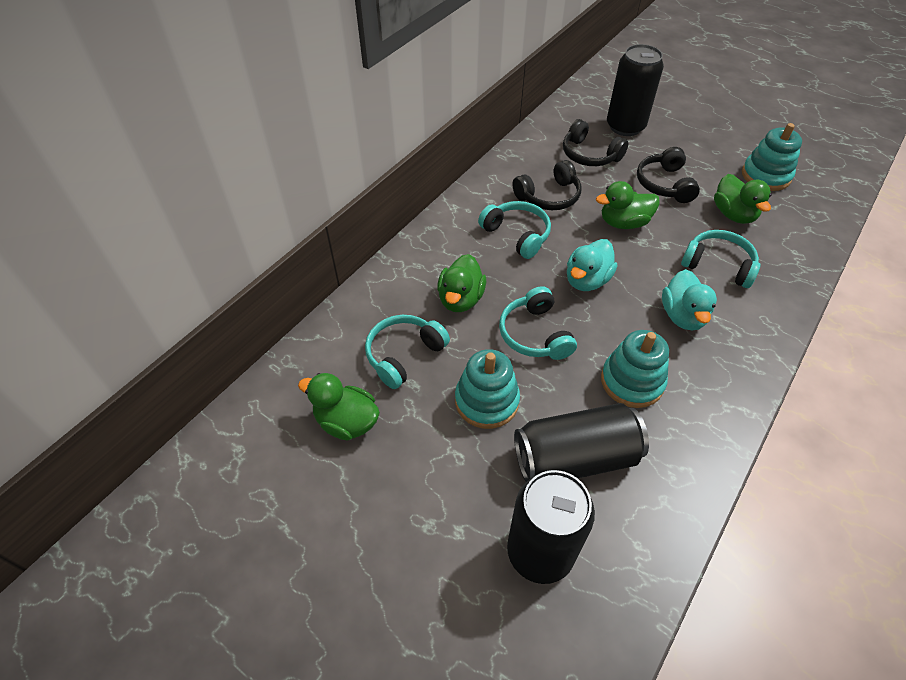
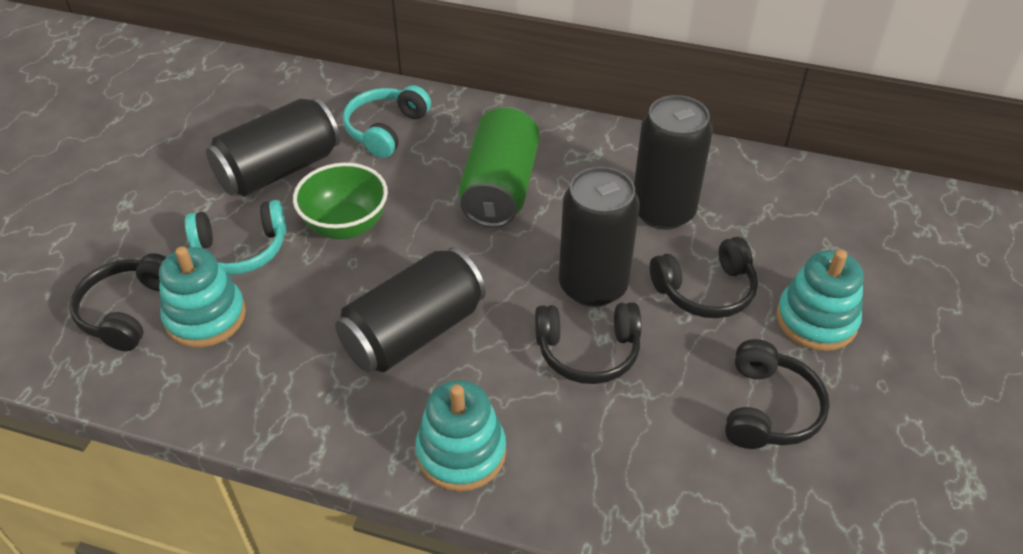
black can: 3 -> 4
black headphones: 3 -> 4
green bowl: 0 -> 1
green can: 0 -> 1
green duck: 4 -> 0
turquoise duck: 2 -> 0
turquoise headphones: 4 -> 2

